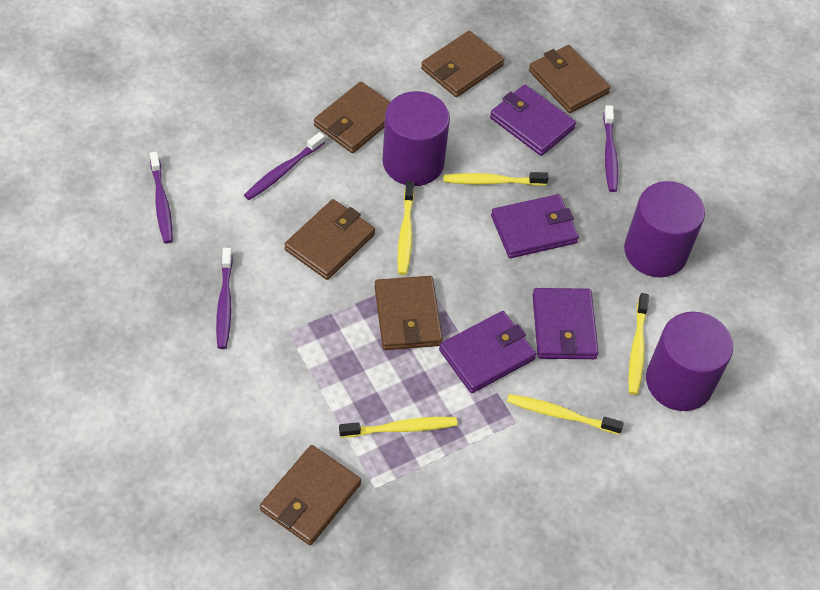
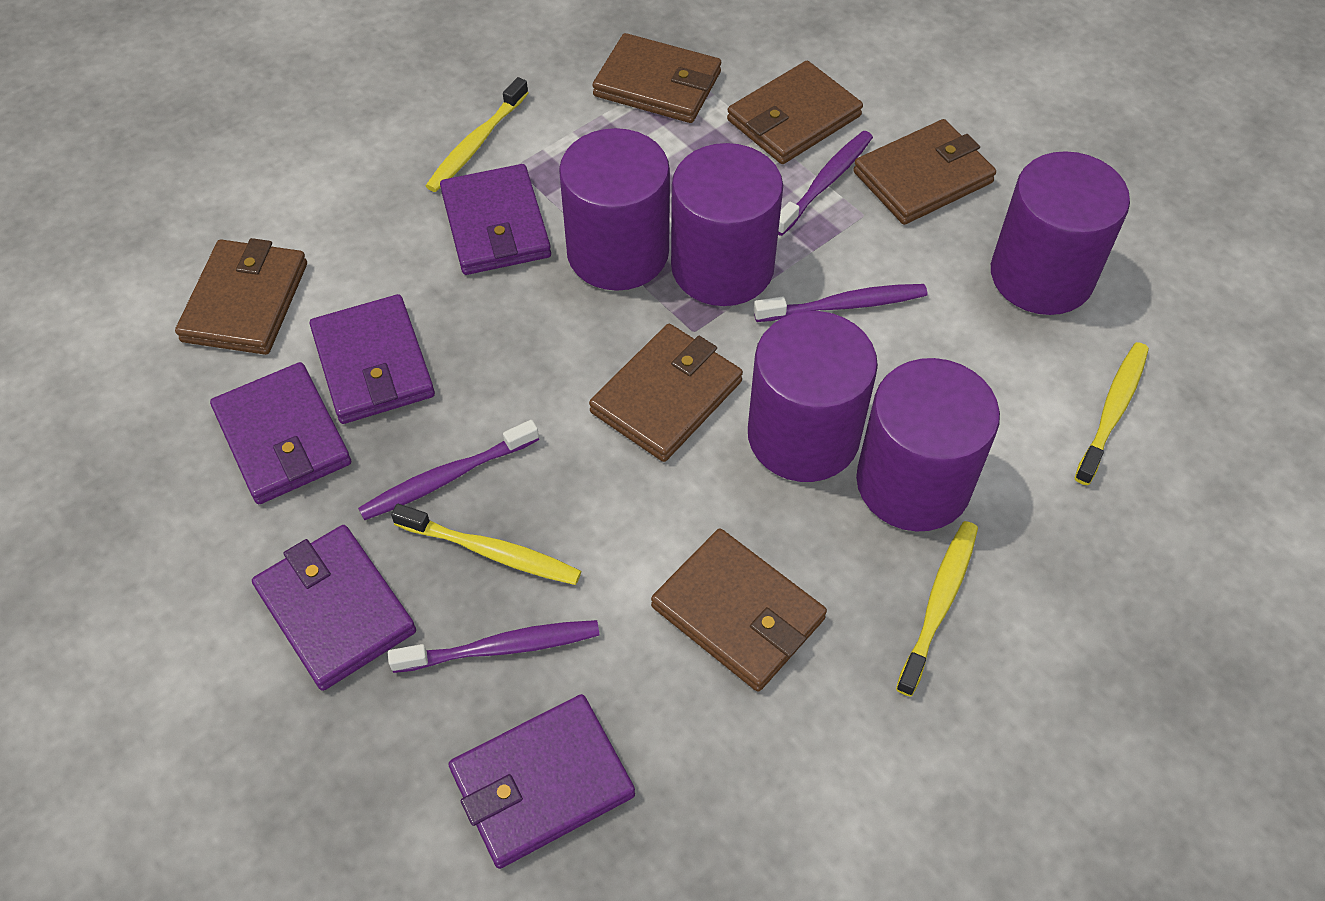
purple cylinder: 3 -> 5
purple wallet: 4 -> 5
yellow toothbrush: 5 -> 4

